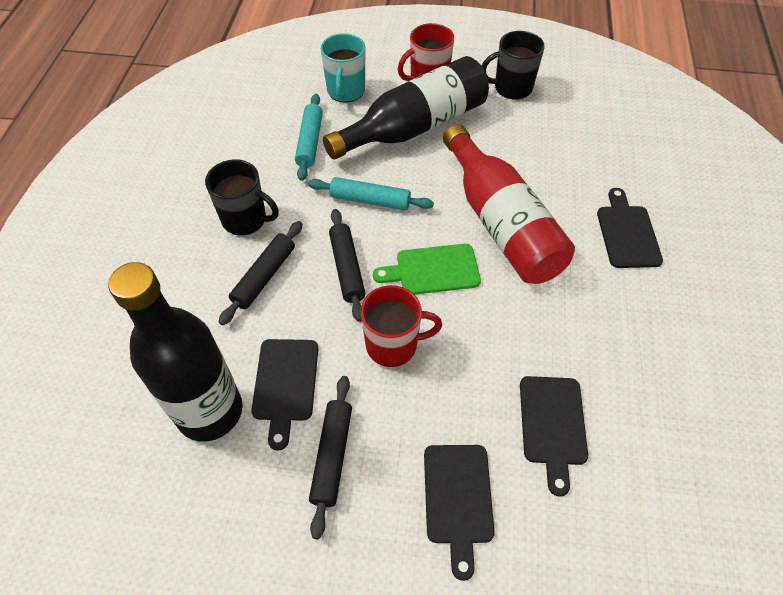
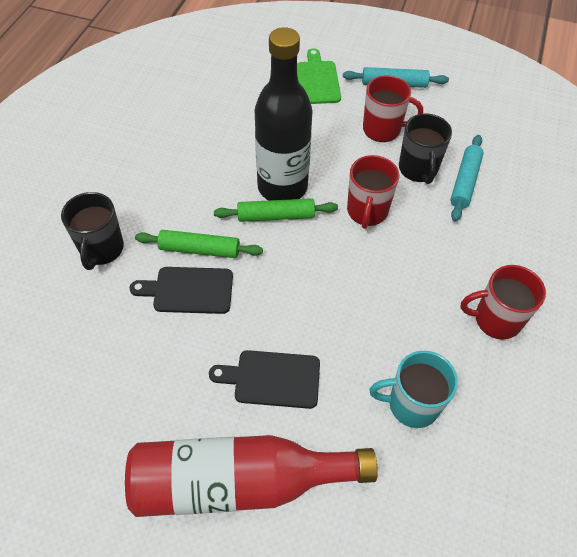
black bottle: 2 -> 1
black cutting board: 4 -> 2
black rolling pin: 3 -> 0
green rolling pin: 0 -> 2
red mug: 2 -> 3

